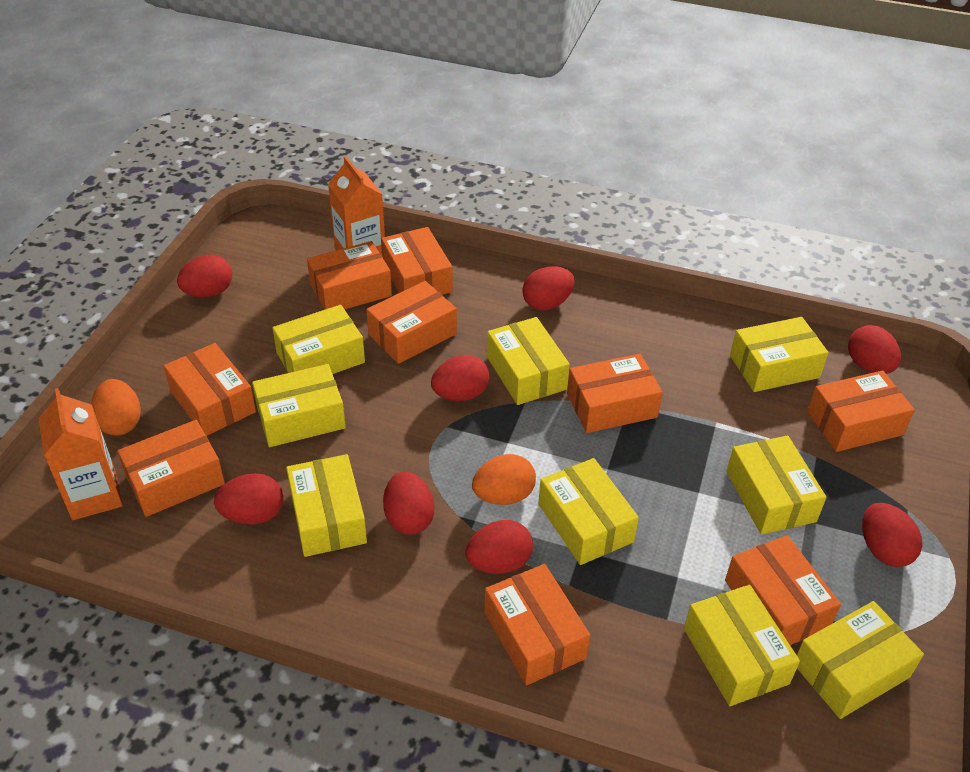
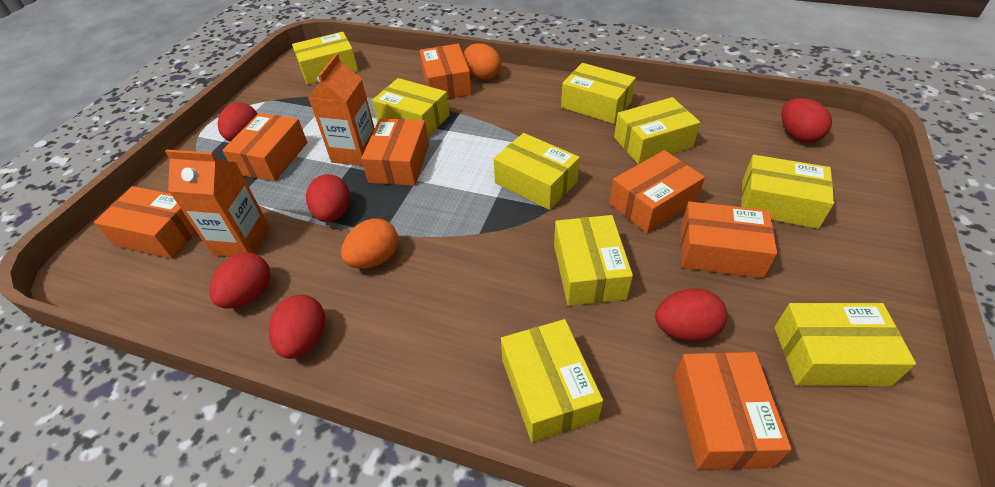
orange box: 9 -> 7
red egg: 8 -> 6

